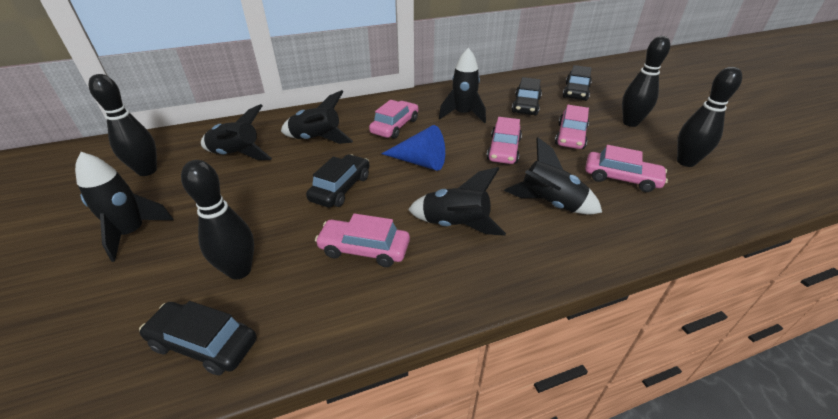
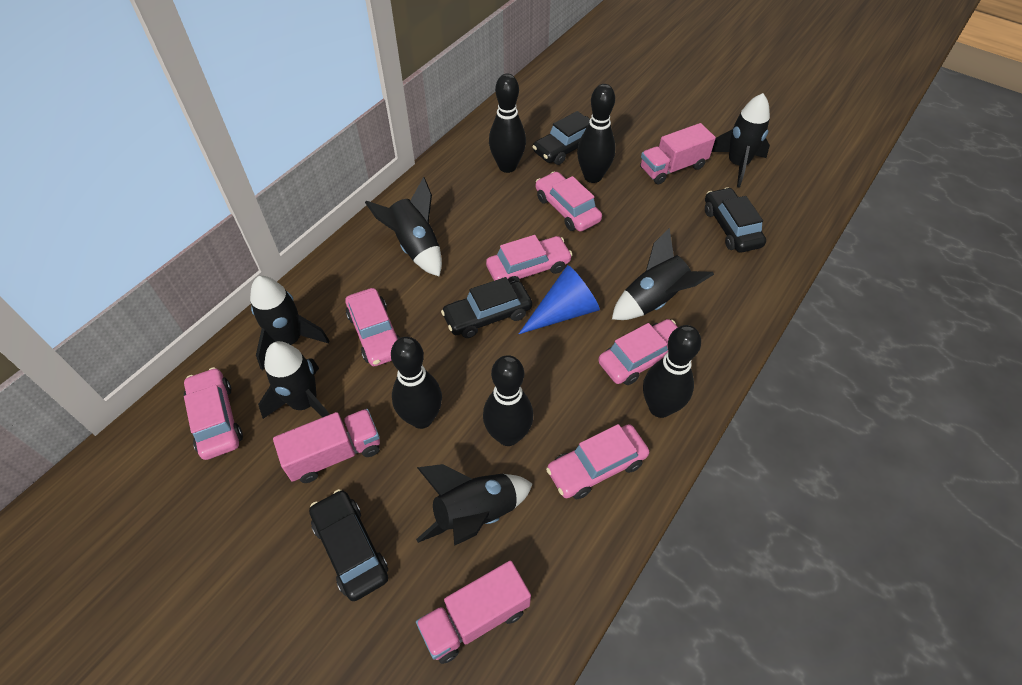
black bowling pin: 4 -> 5
pink car: 5 -> 6
pink truck: 0 -> 3

